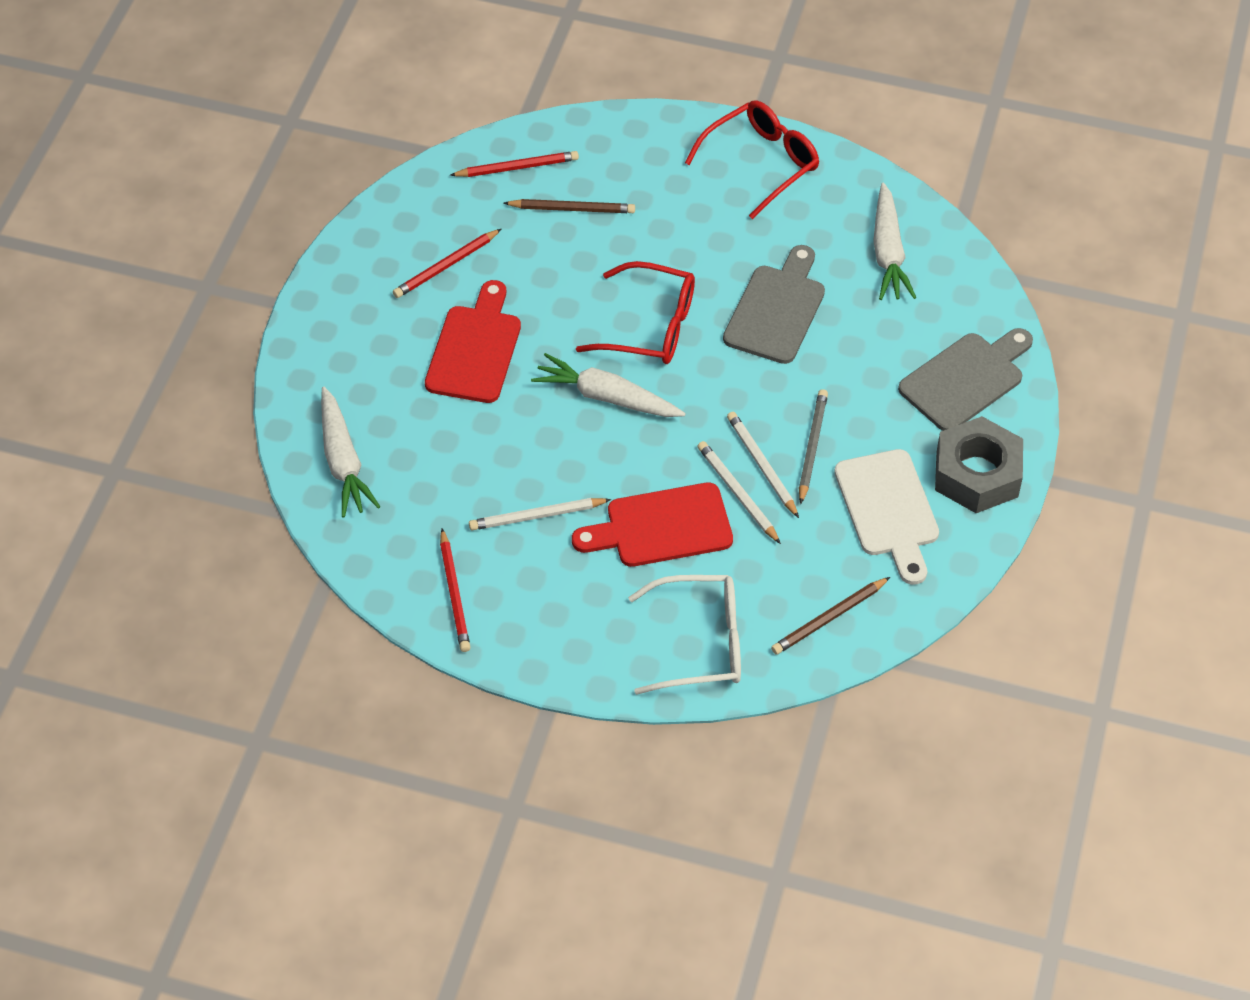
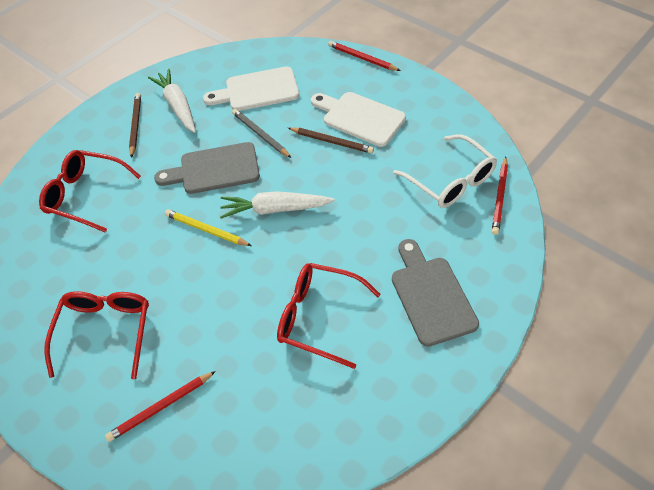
grey nut: 1 -> 0
red cutting board: 2 -> 0
red glasses: 2 -> 3
white carrot: 3 -> 2
white cutting board: 1 -> 2
white pencil: 3 -> 0
yellow pencil: 0 -> 1

